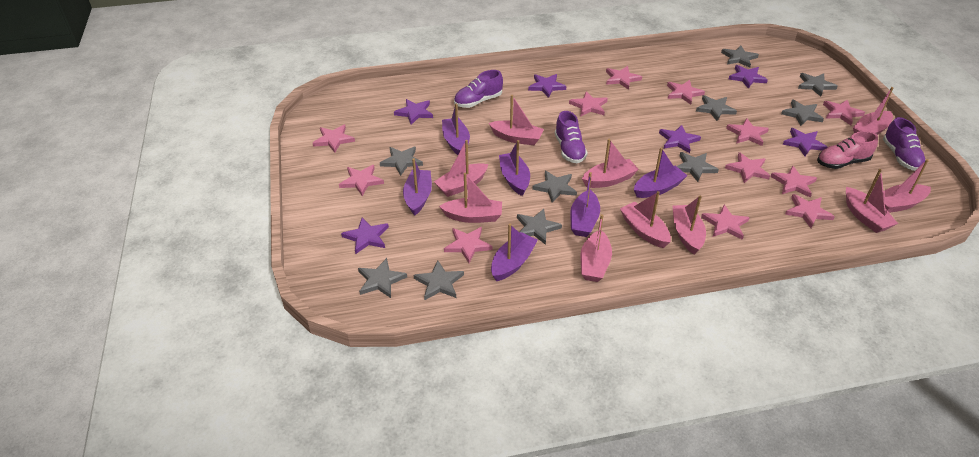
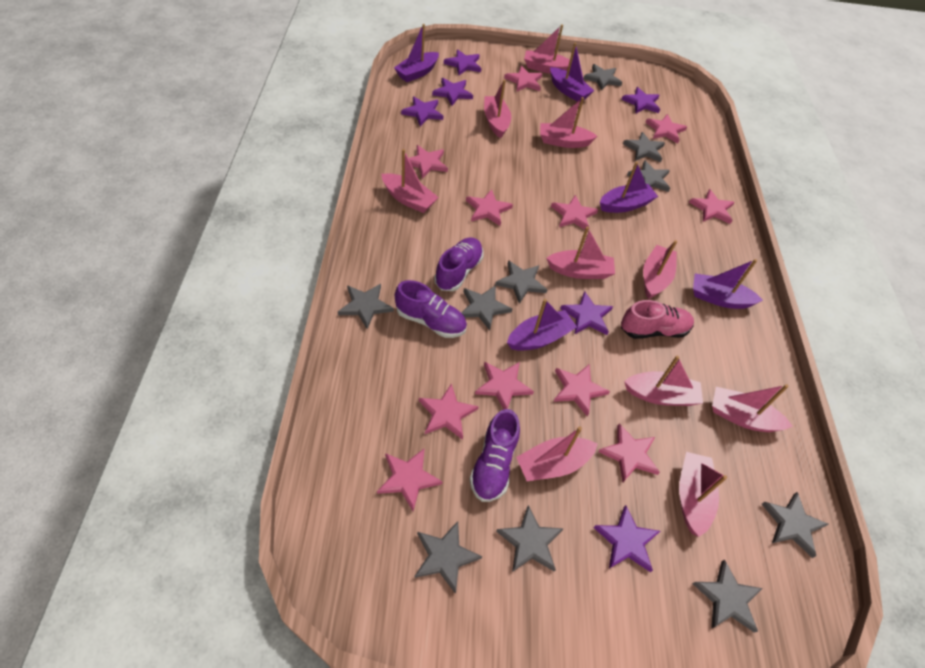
pink star: 12 -> 11
purple boat: 6 -> 5

